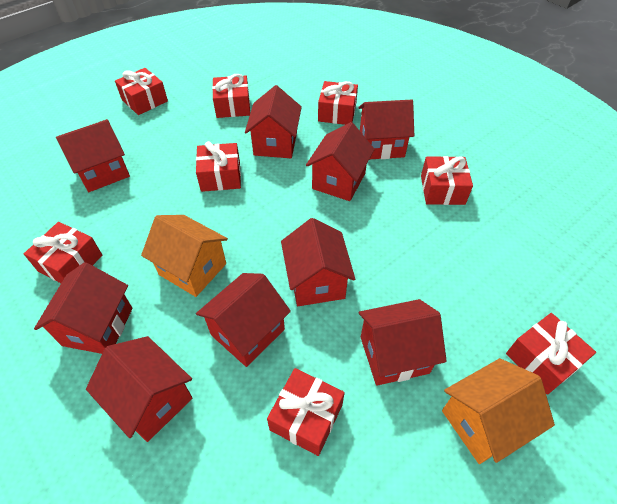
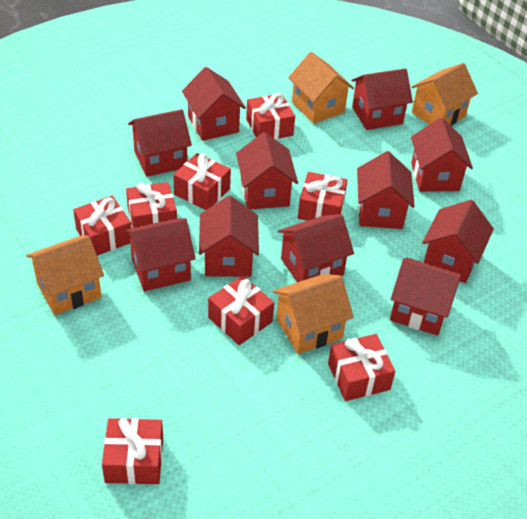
orange house: 2 -> 4
red house: 9 -> 11

